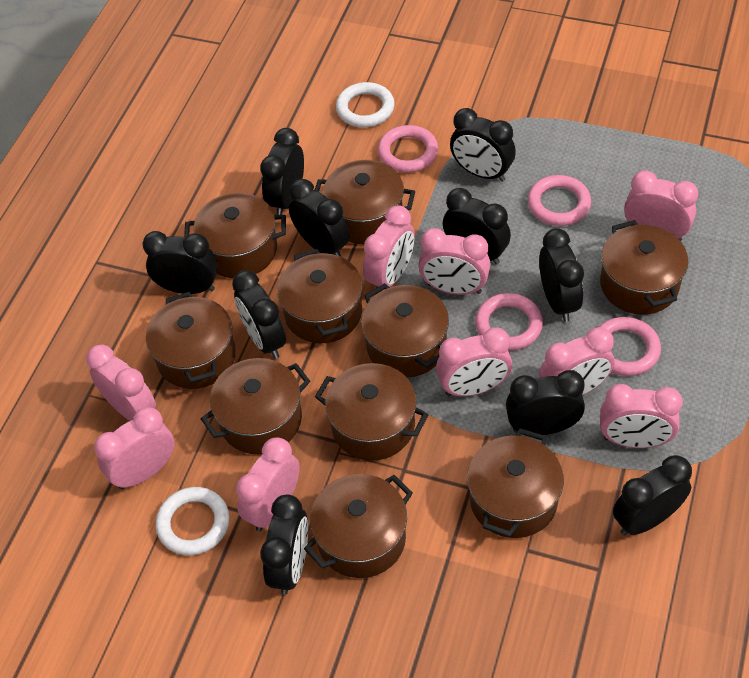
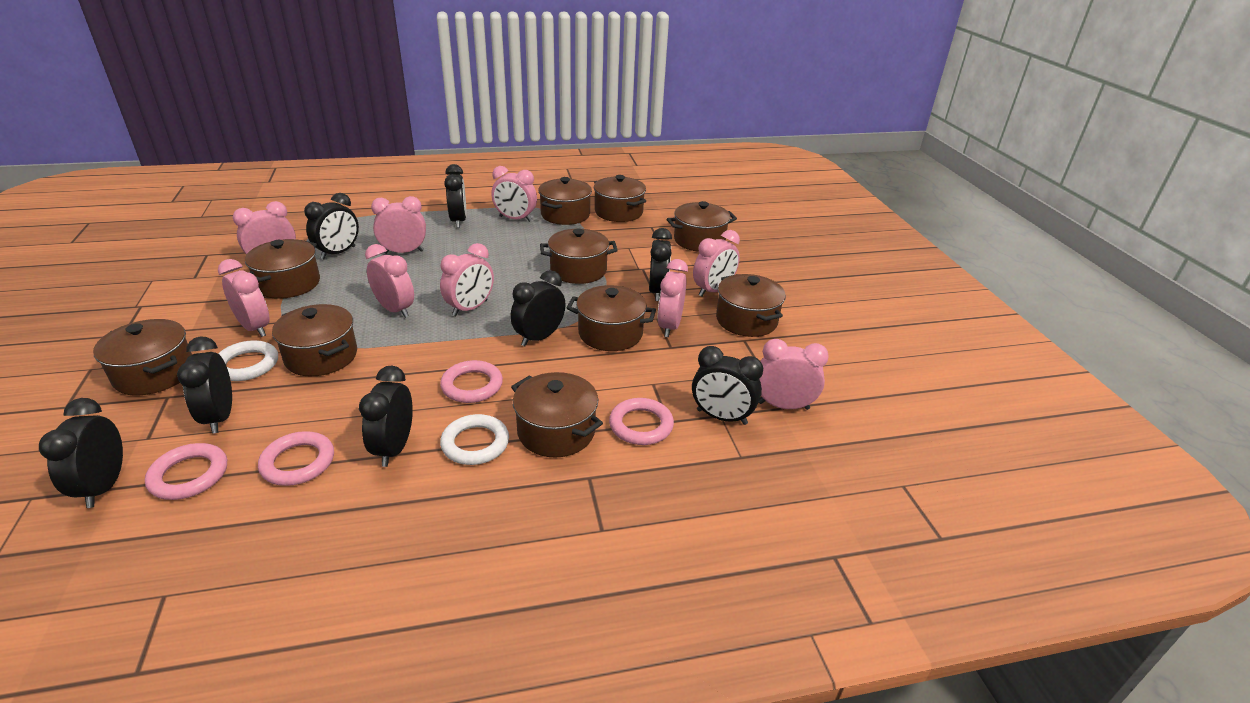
black clock: 10 -> 8

